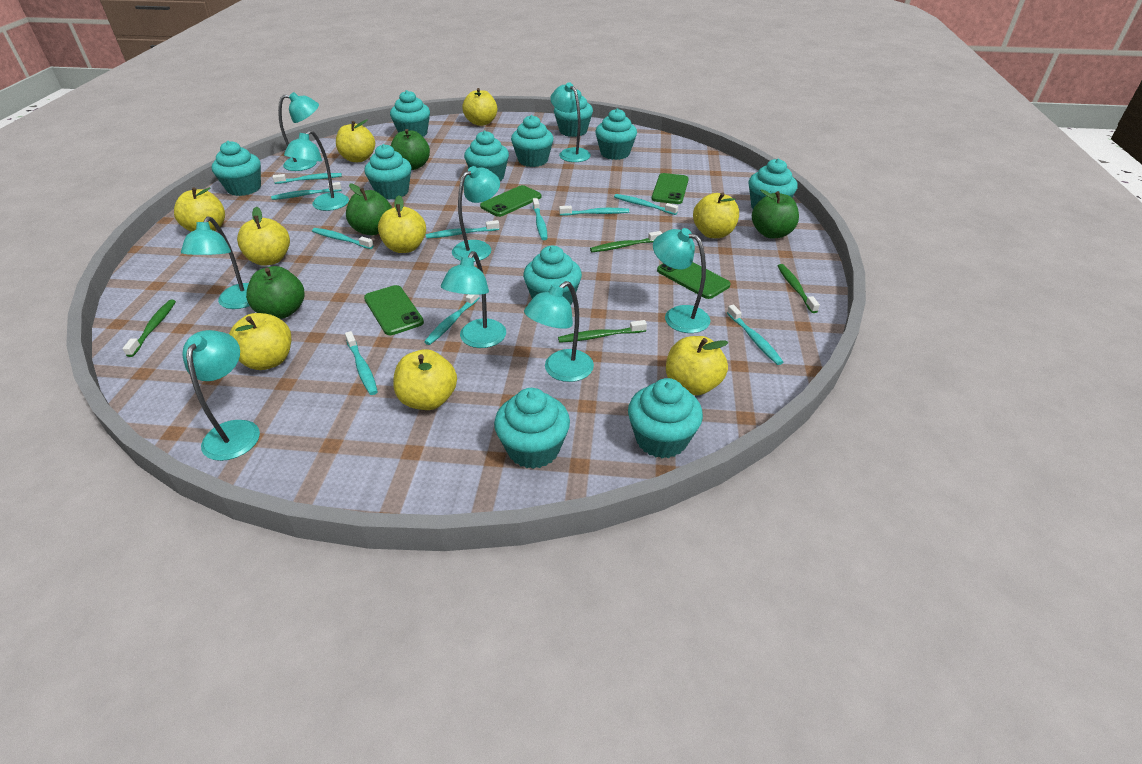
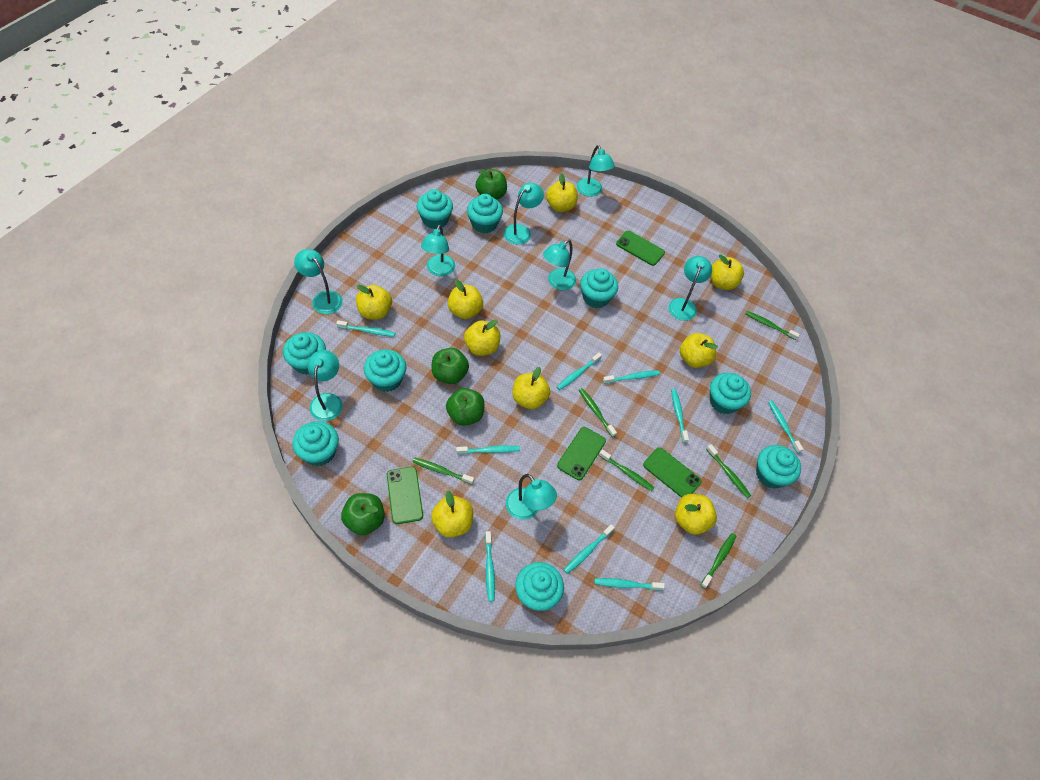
green toothbrush: 4 -> 6
turquoise cupcake: 11 -> 9
turquoise lamp: 9 -> 8
turquoise toothbrush: 10 -> 9

